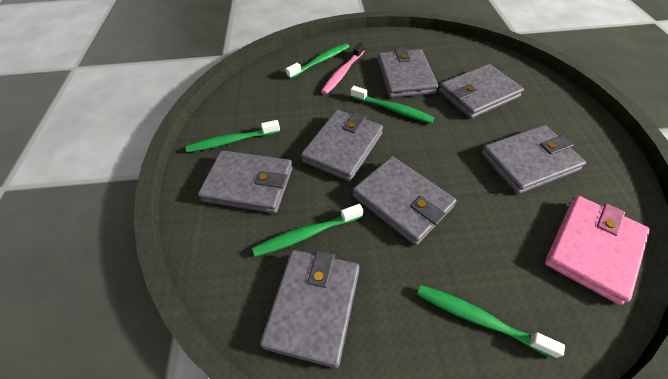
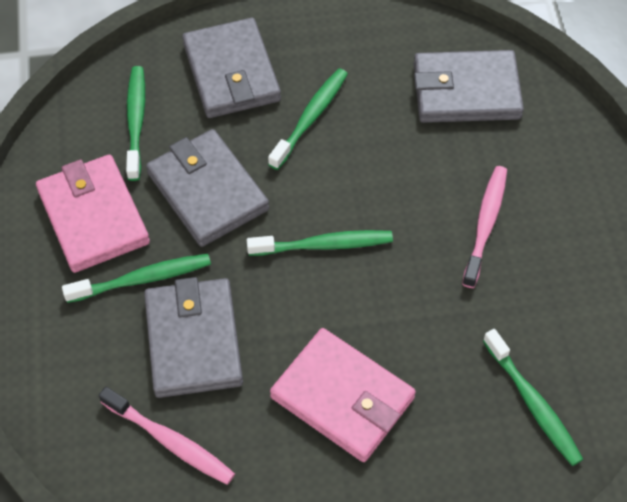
grey wallet: 7 -> 4
pink toothbrush: 1 -> 2
pink wallet: 1 -> 2

